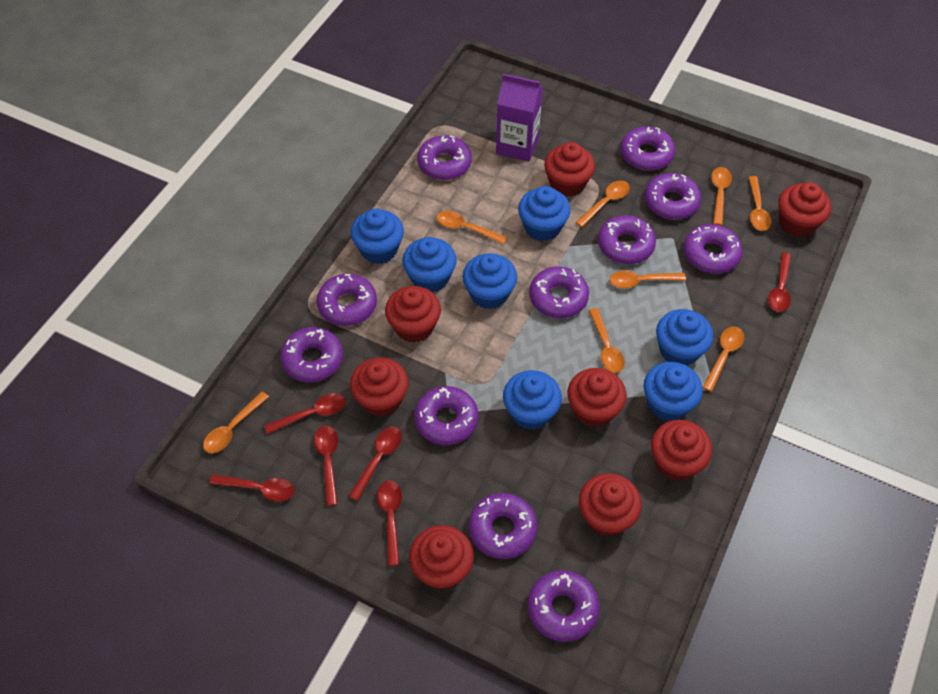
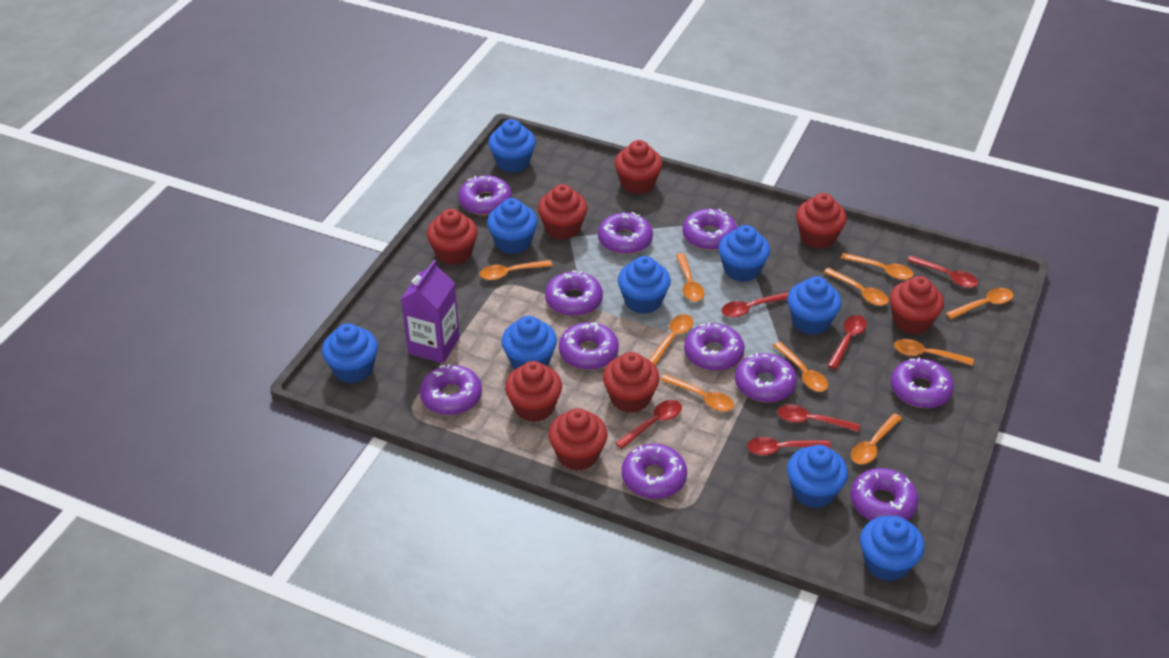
blue cupcake: 7 -> 9
orange spoon: 8 -> 10

